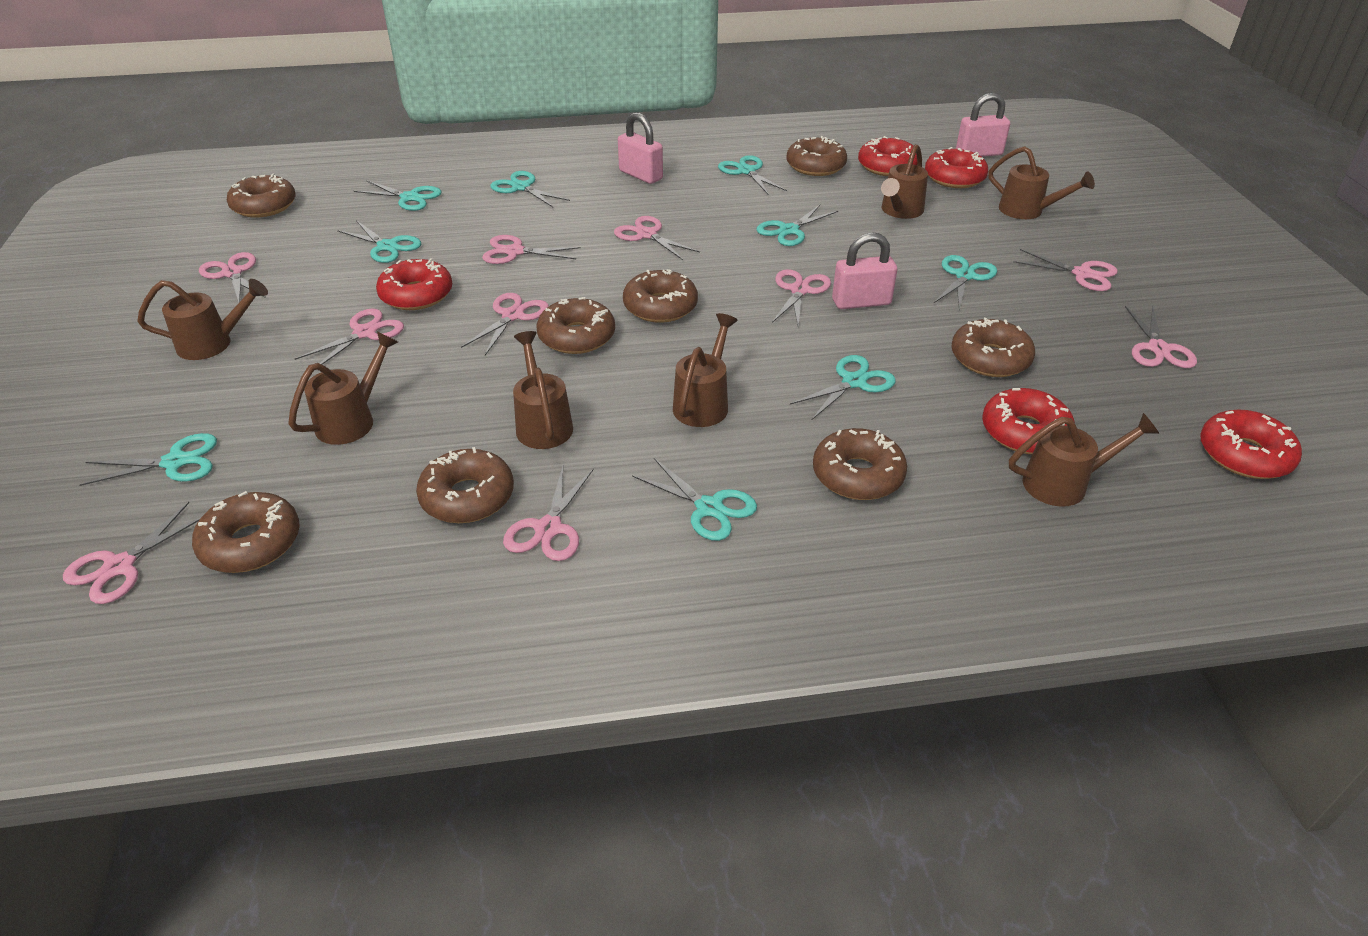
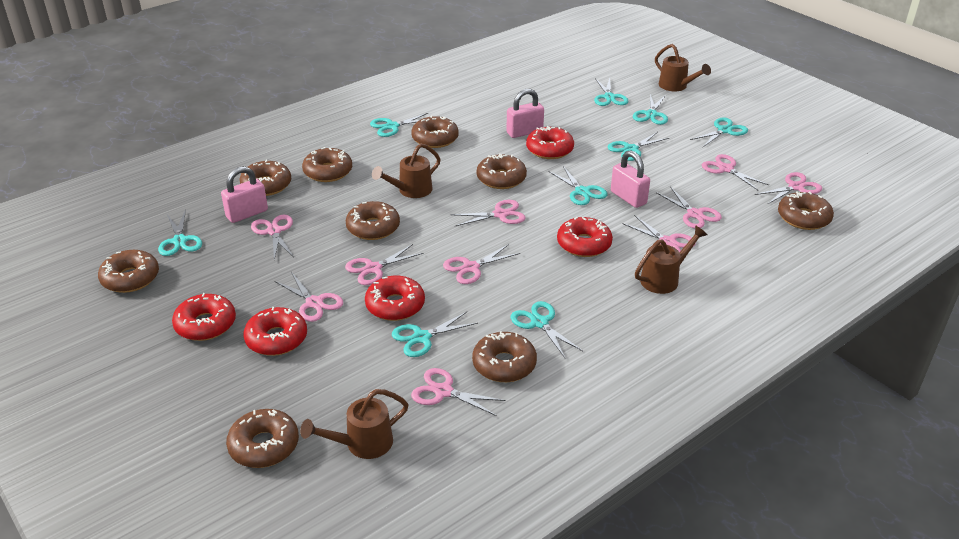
brown donut: 8 -> 9
brown watering can: 7 -> 4

